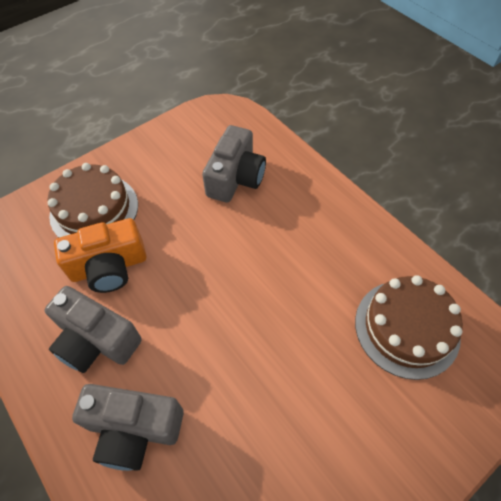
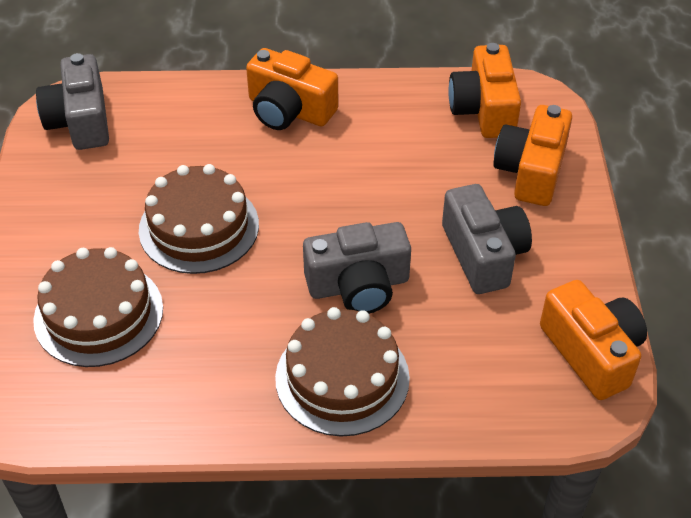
brown cake: 2 -> 3
orange camera: 1 -> 4

